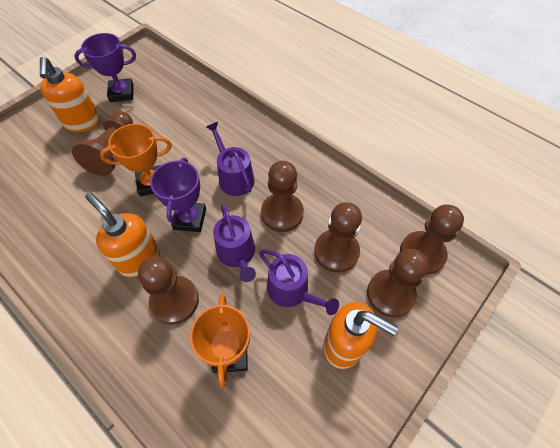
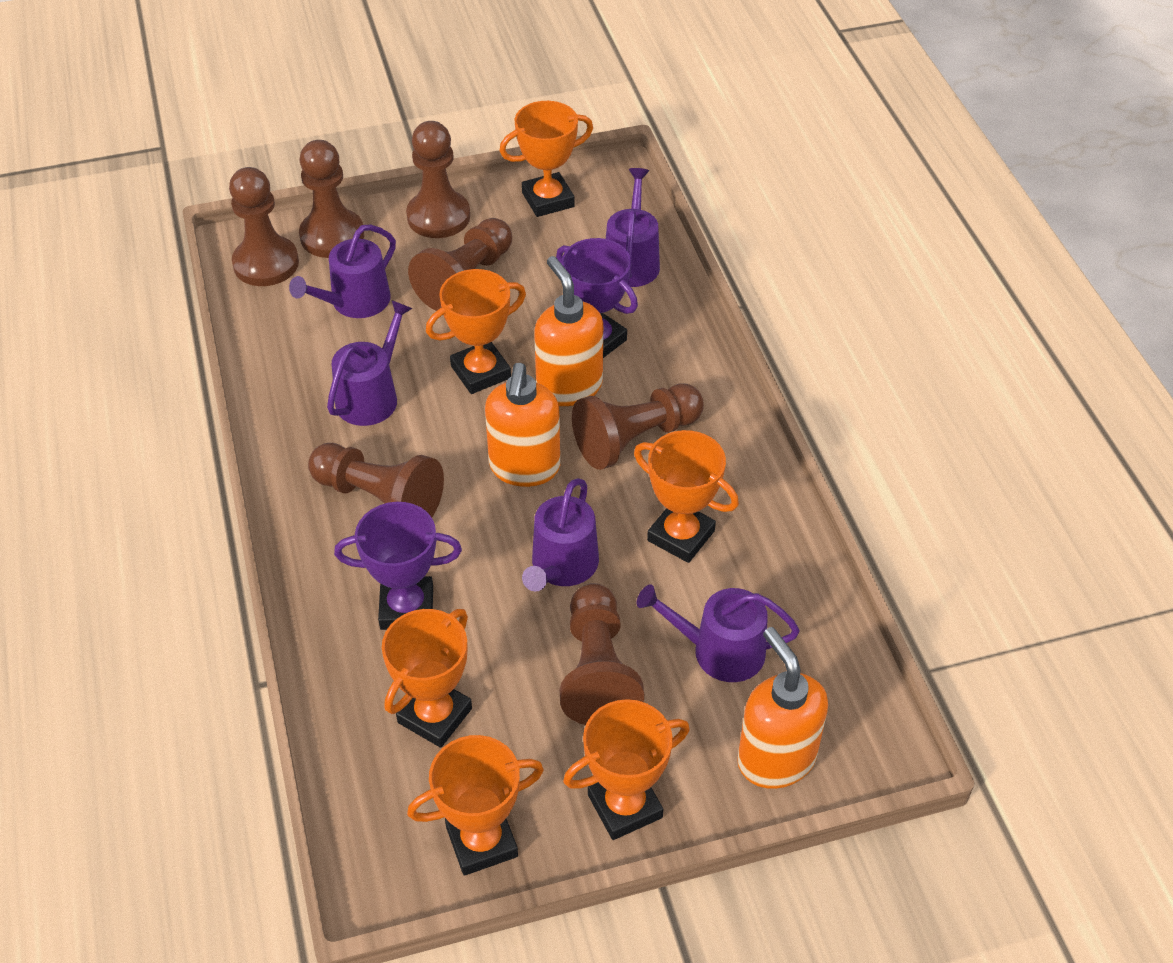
brown pawn: 6 -> 7
orange trophy: 2 -> 6
purple watering can: 3 -> 5

